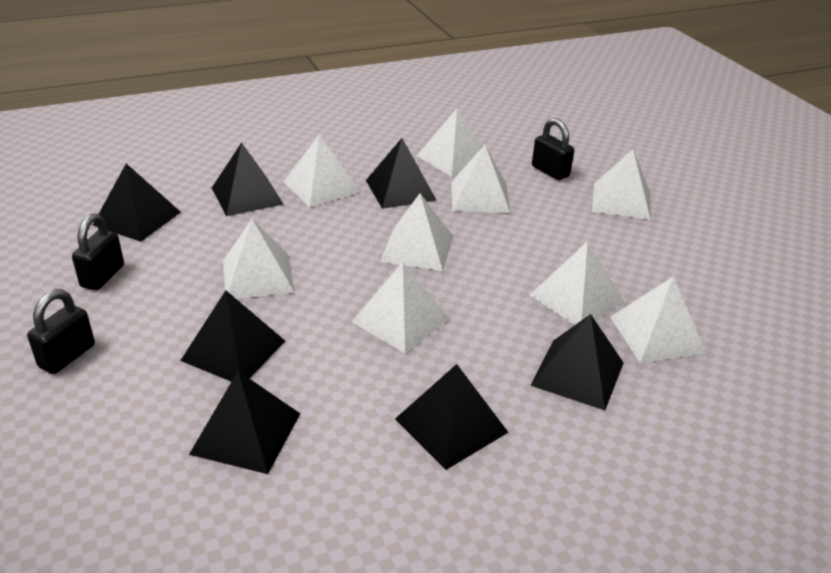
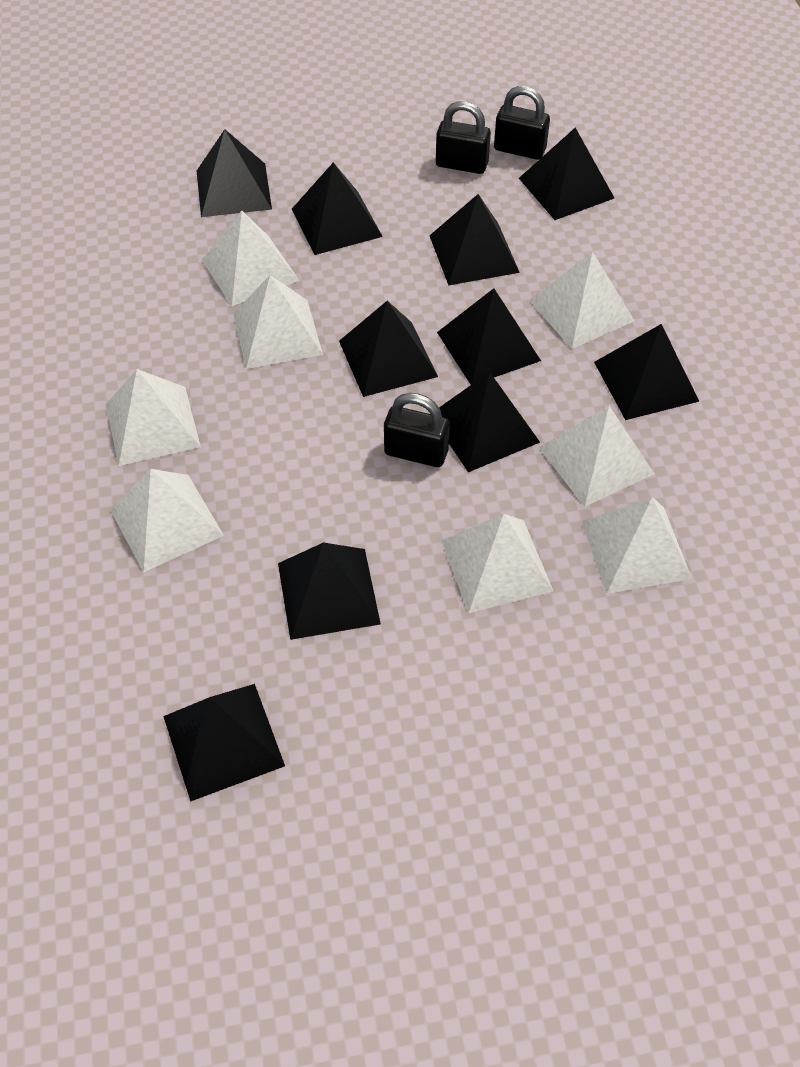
black pyramid: 7 -> 10
white pyramid: 9 -> 8

